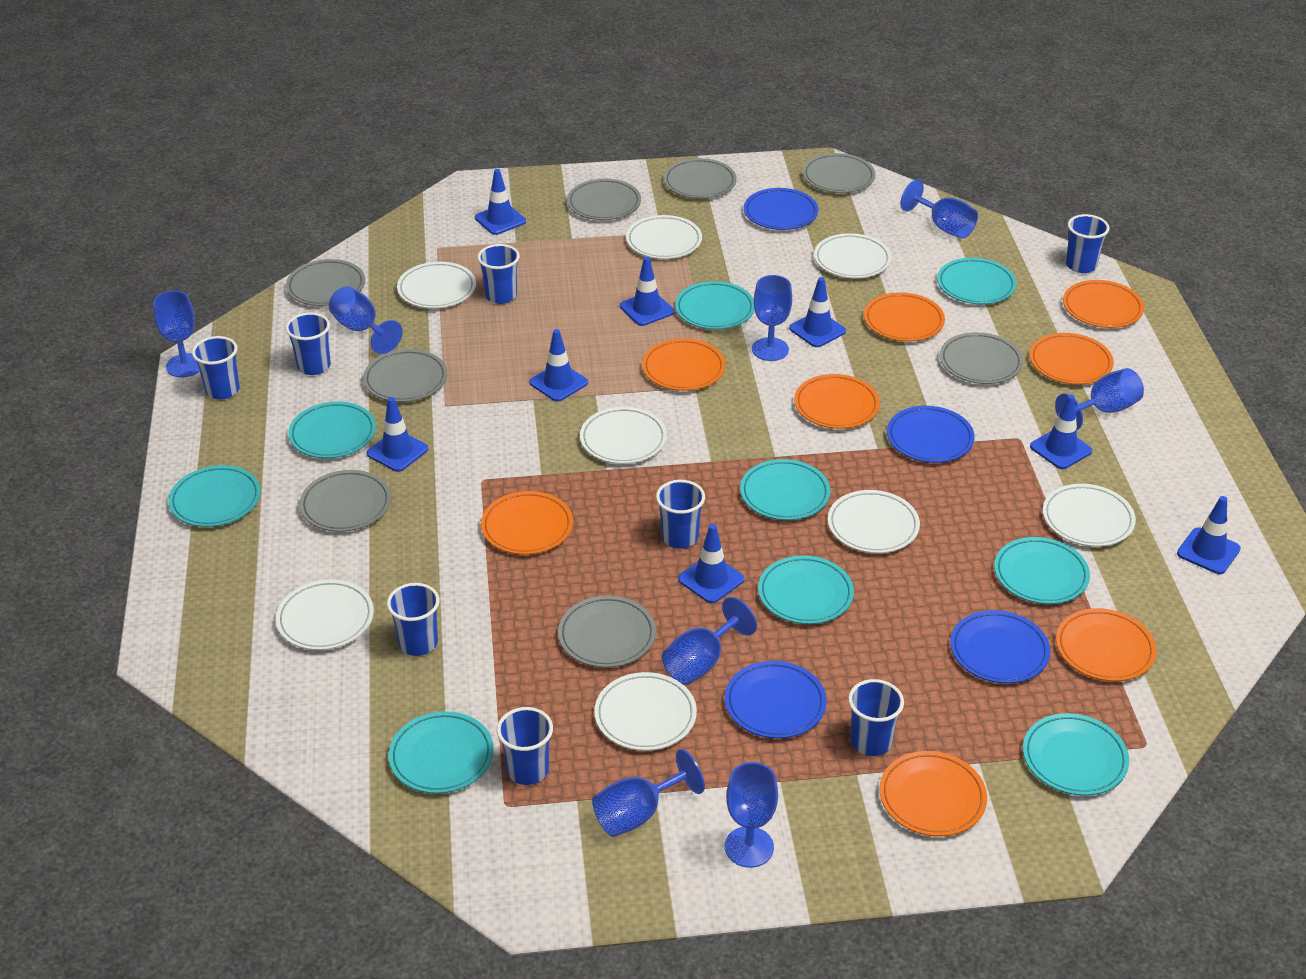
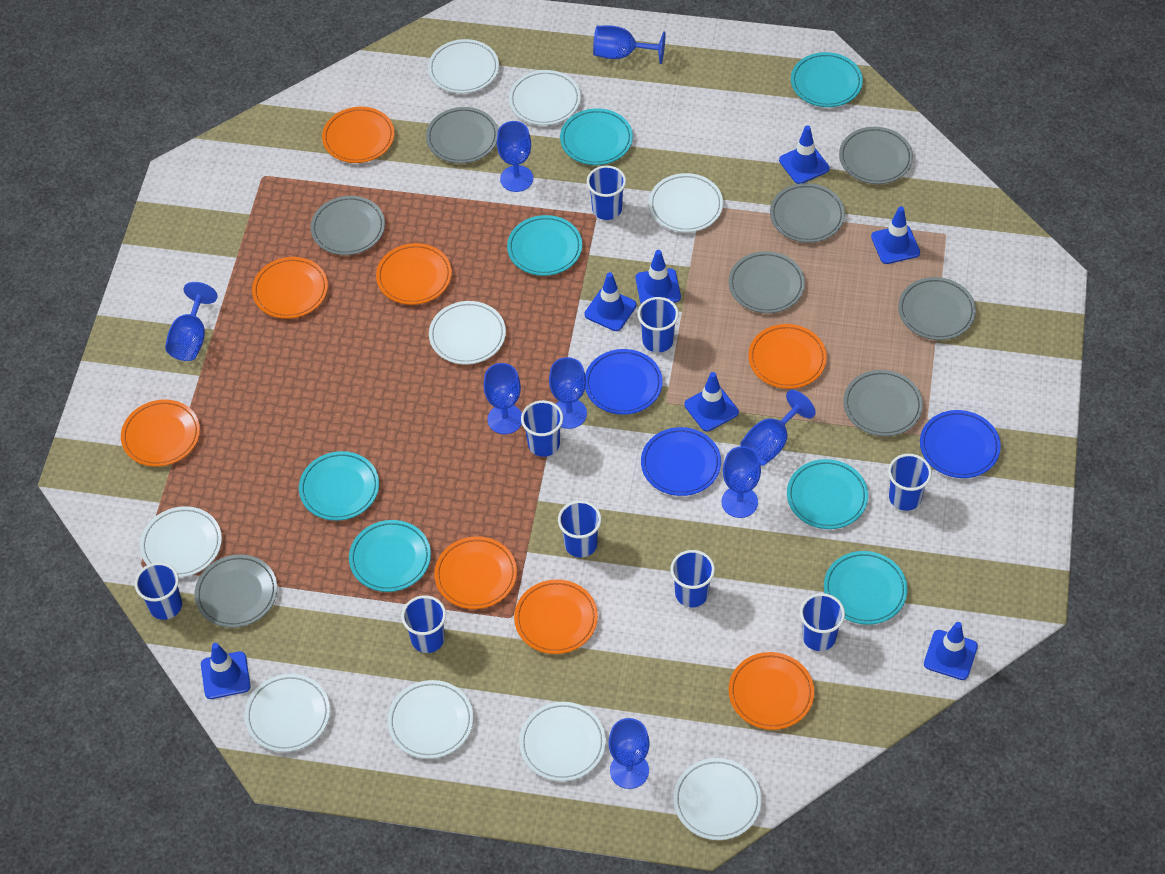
blue cup: 8 -> 9
blue plate: 4 -> 3
blue traffic cone: 8 -> 7
turquoise plate: 9 -> 7
white plate: 8 -> 9

